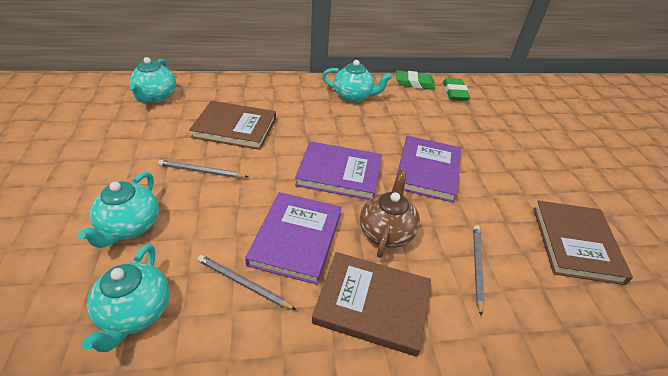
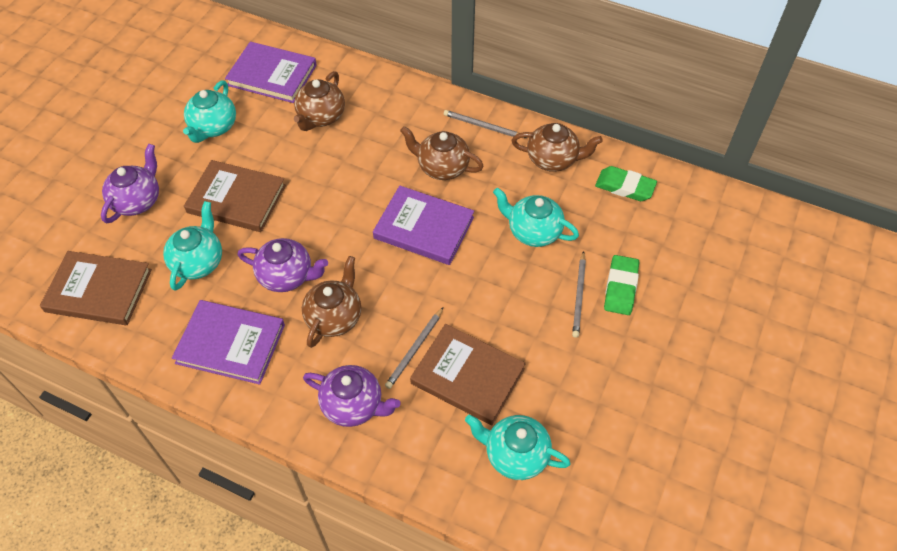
brown teapot: 1 -> 4
purple teapot: 0 -> 3

